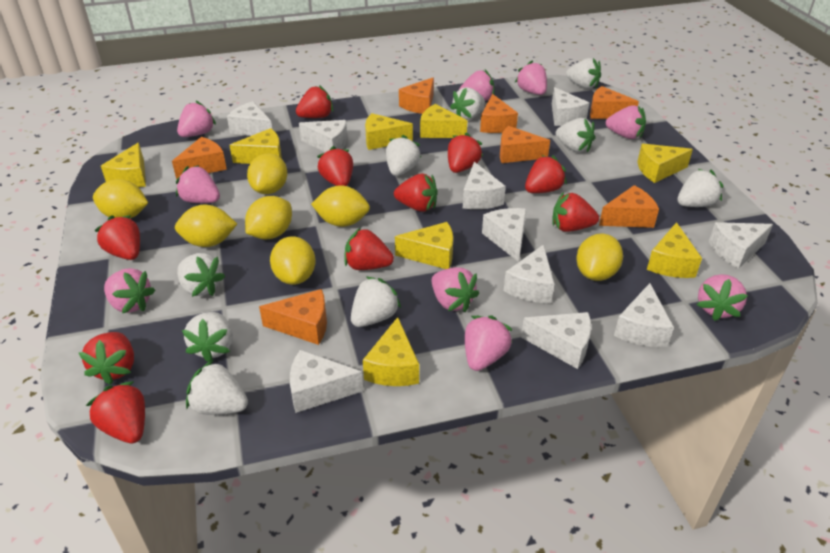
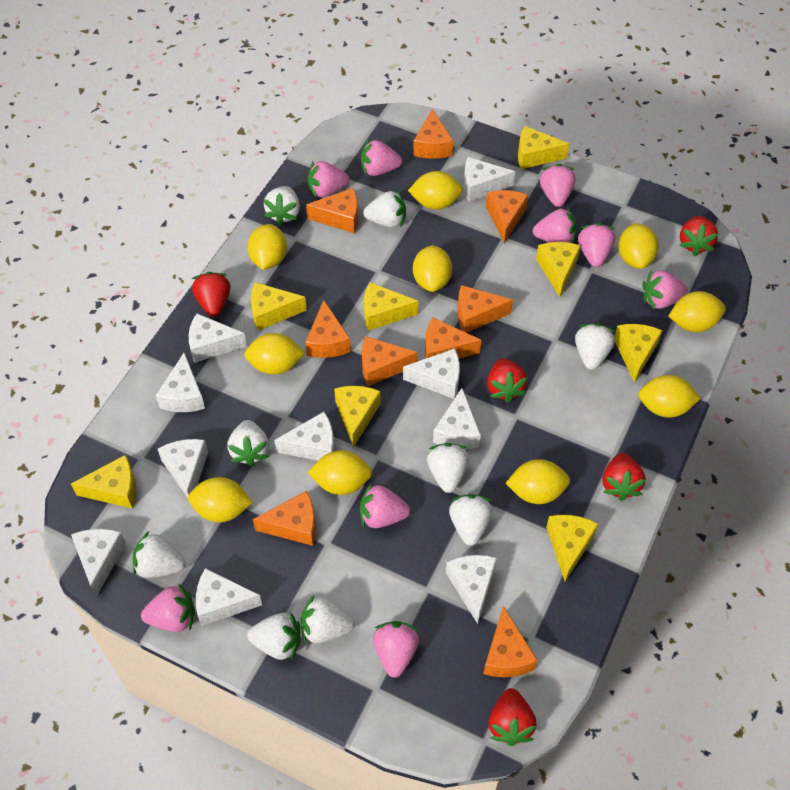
orange cheese: 7 -> 9
red strawberry: 10 -> 5
yellow lemon: 7 -> 10

